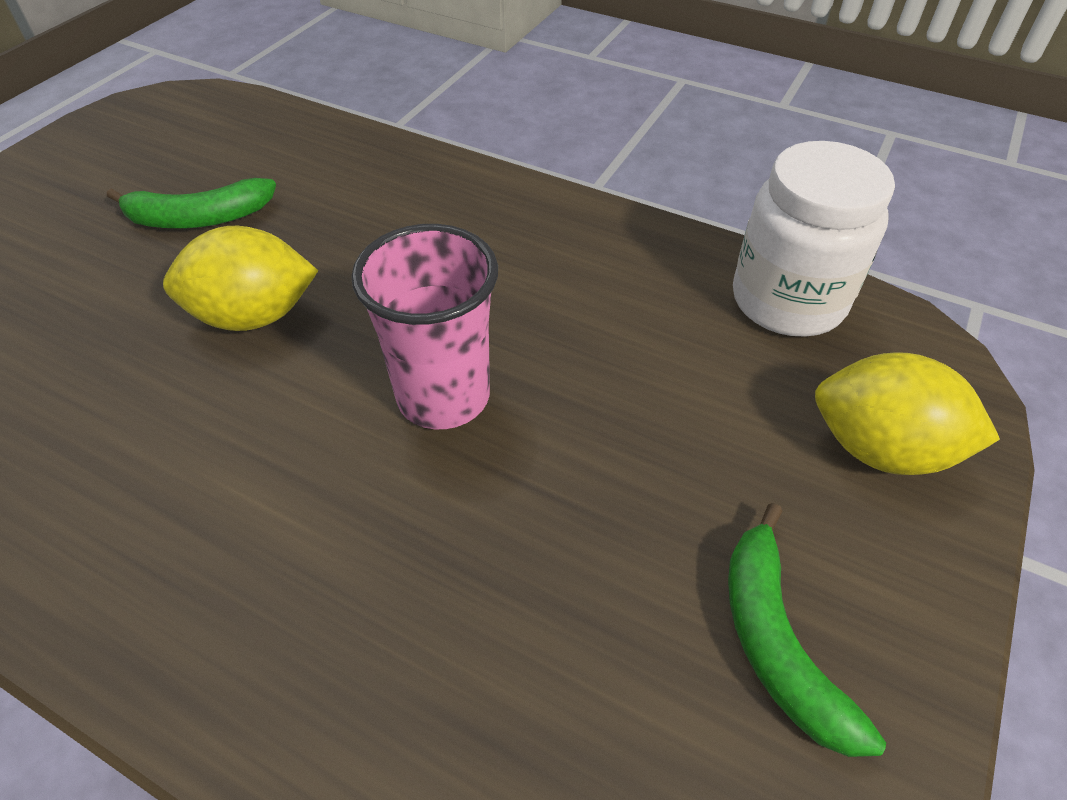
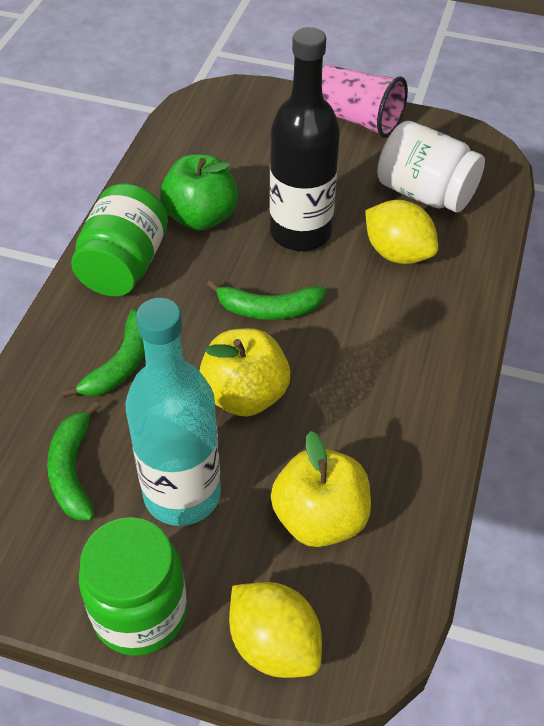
black bottle: 0 -> 1
green apple: 0 -> 1
green banana: 2 -> 3
green jar: 0 -> 2
turquoise bottle: 0 -> 1
yellow apple: 0 -> 2

